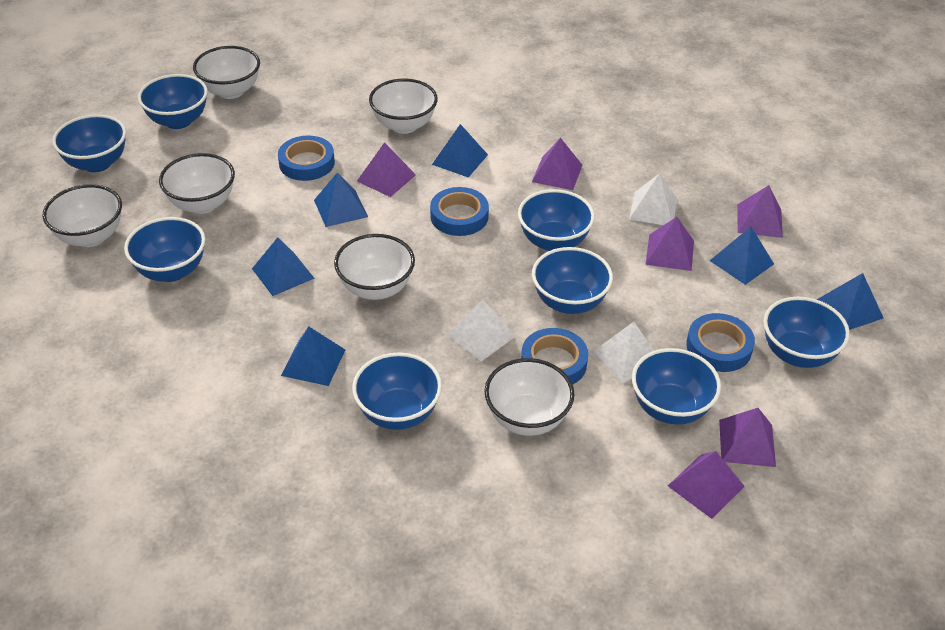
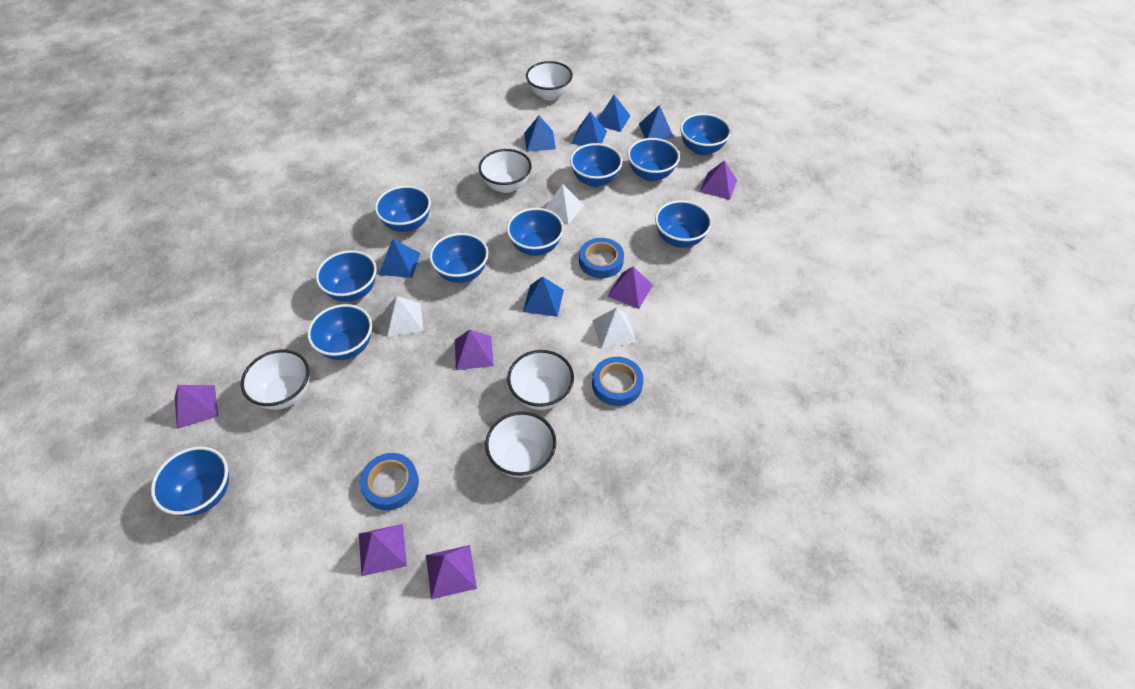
blue bowl: 8 -> 10
blue tape: 4 -> 3
white bowl: 6 -> 5

